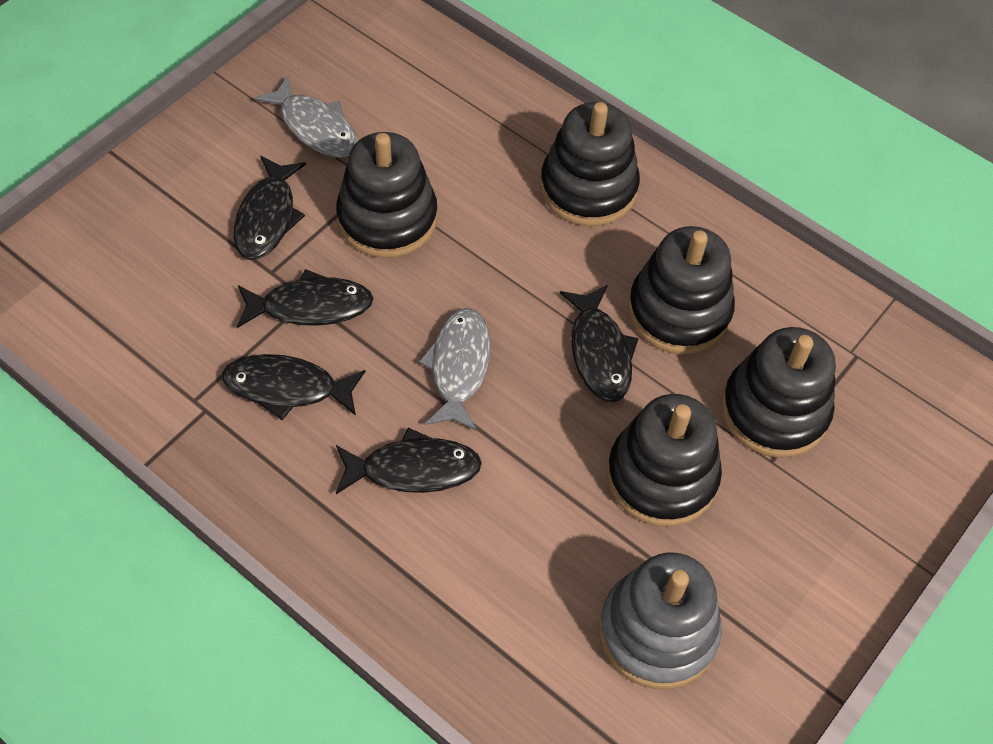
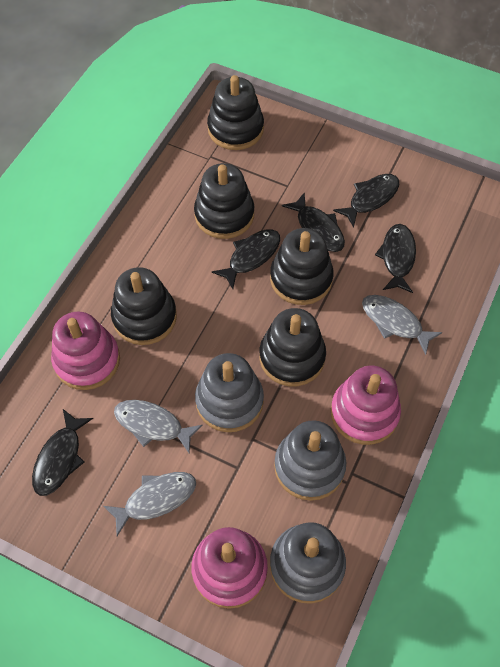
grey fish: 2 -> 3
grey stacking toy: 1 -> 3
pink stacking toy: 0 -> 3

